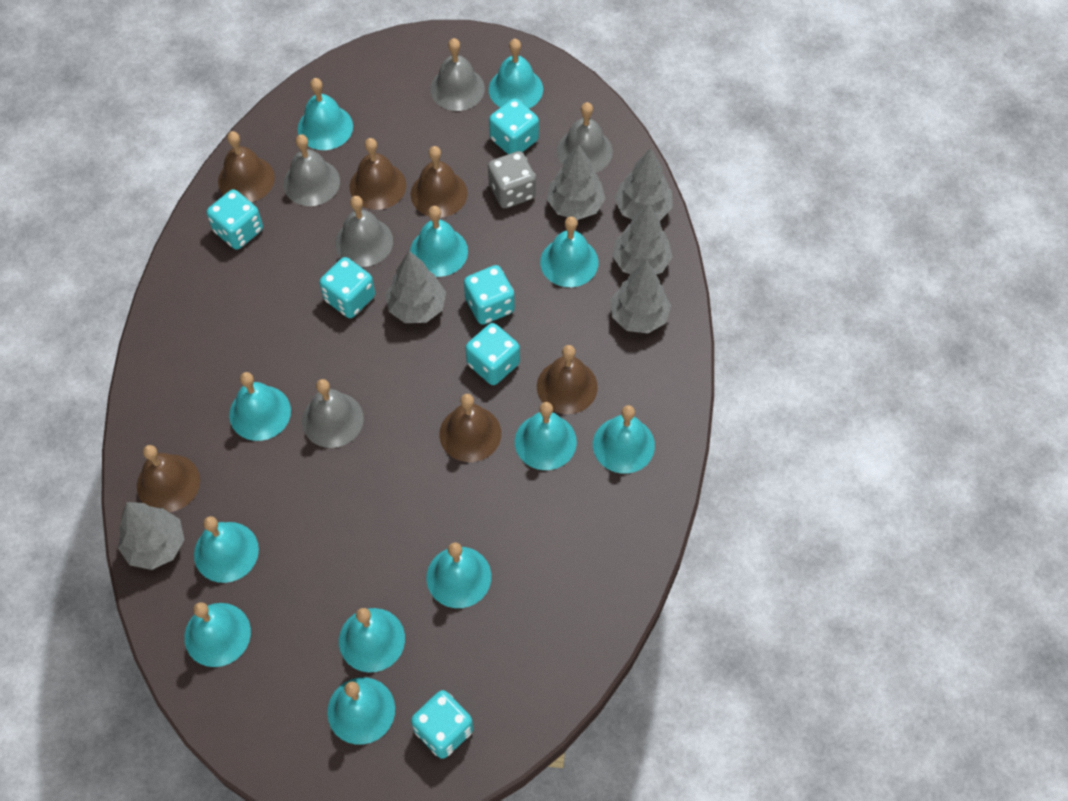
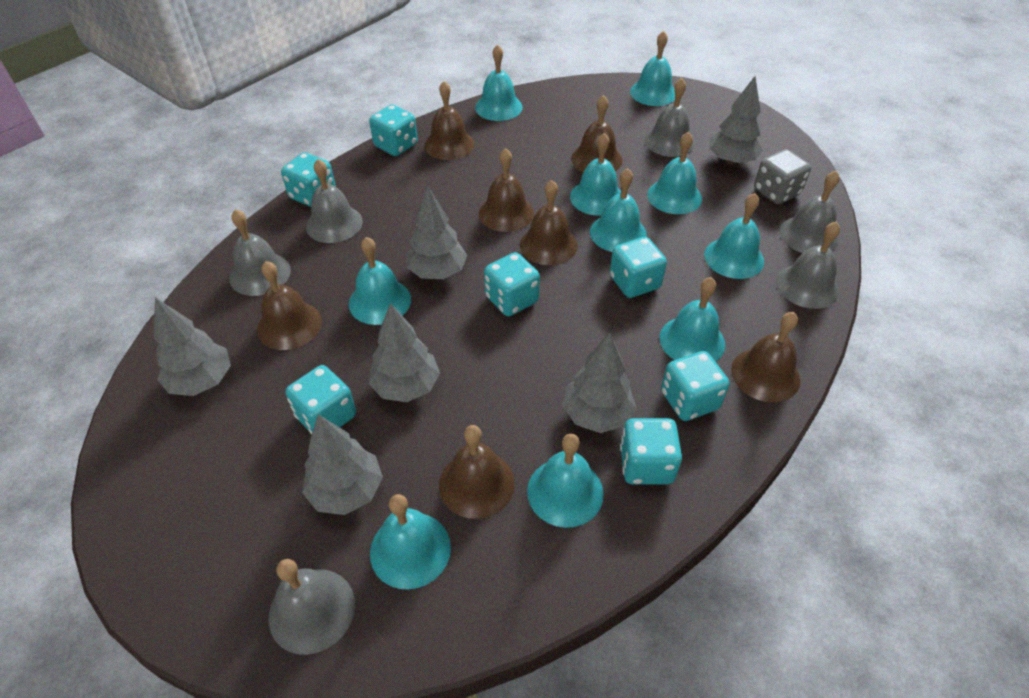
brown bell: 6 -> 7
grey bell: 5 -> 6
turquoise bell: 12 -> 10
turquoise dice: 6 -> 7

